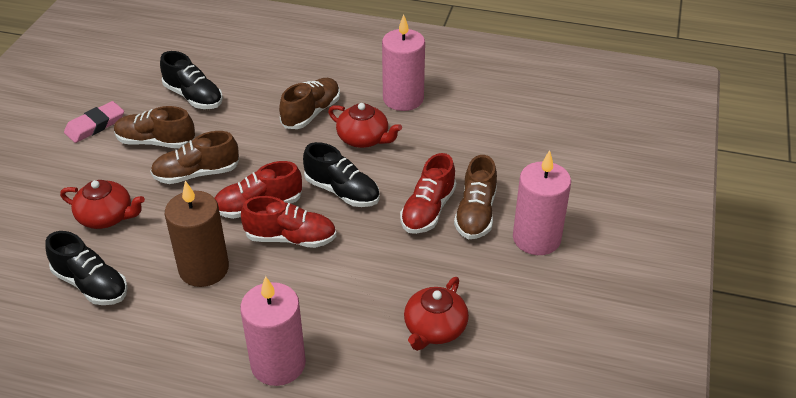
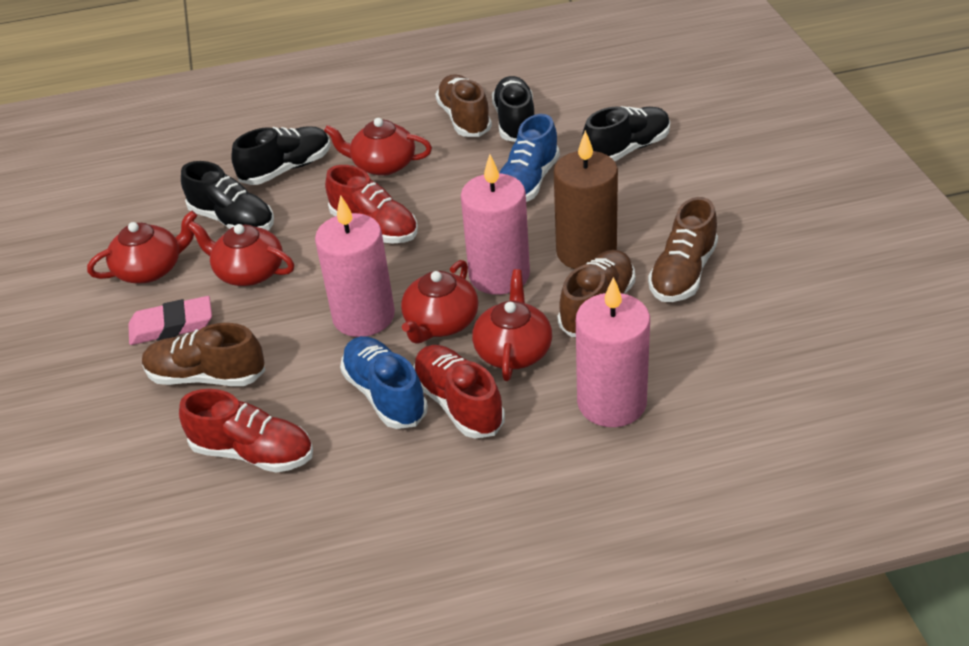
black shoe: 3 -> 4
blue shoe: 0 -> 2
red teapot: 3 -> 5

